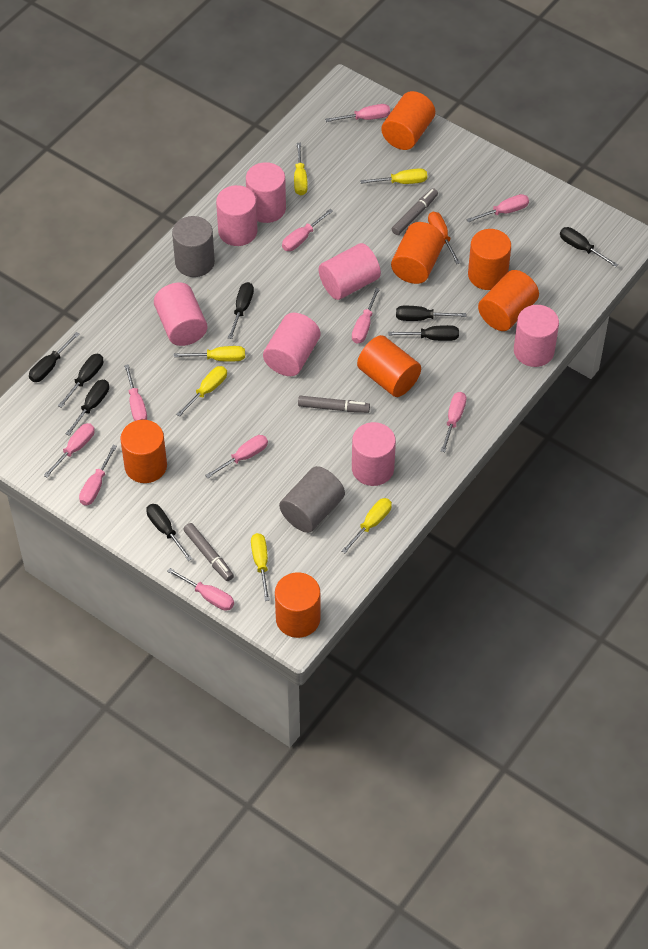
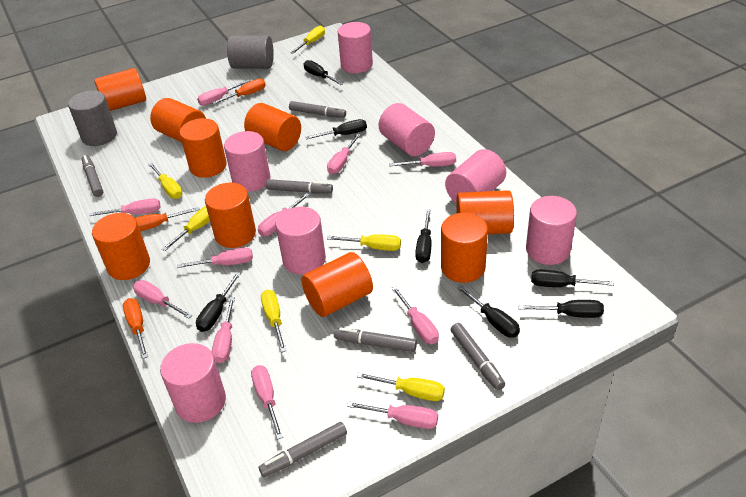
black screwdriver: 8 -> 7
grey marker: 3 -> 6
orange cylinder: 7 -> 9
orange screwdriver: 1 -> 3
pink screwdriver: 10 -> 11

